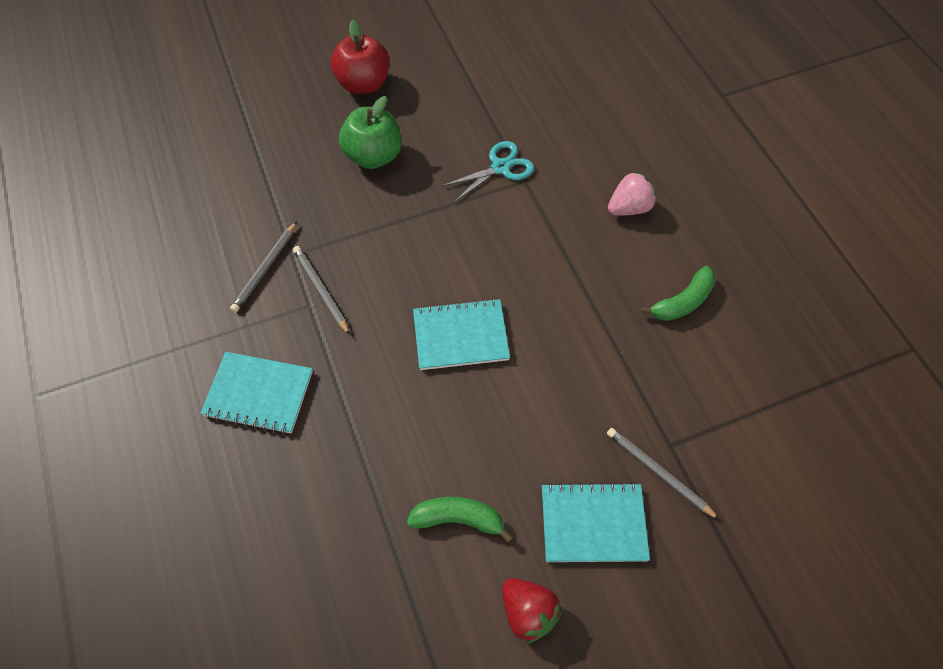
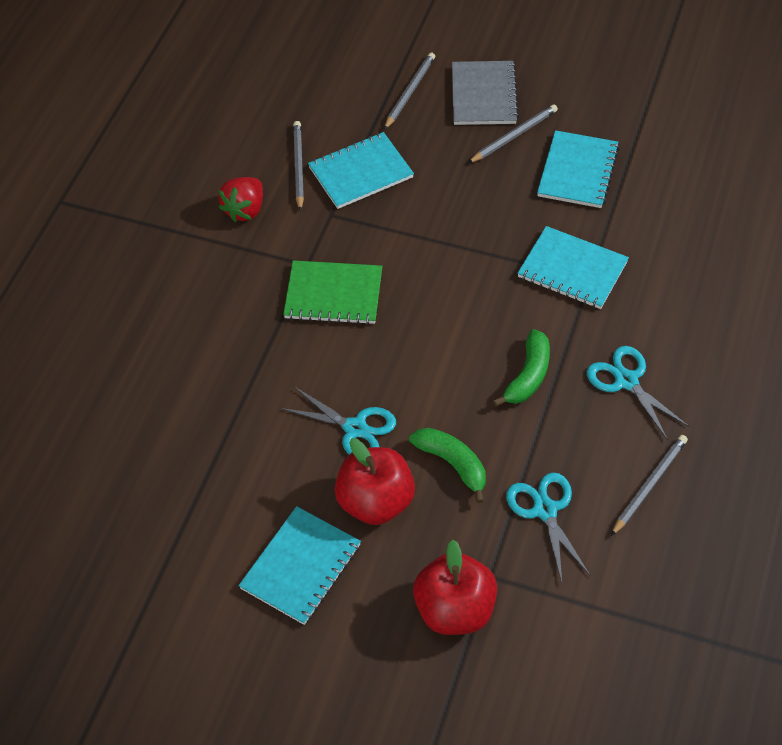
green apple: 1 -> 0
green notebook: 0 -> 1
grey notebook: 0 -> 1
grey pencil: 3 -> 4
pink strawberry: 1 -> 0
red apple: 1 -> 2
turquoise notebook: 3 -> 4
turquoise scissors: 1 -> 3

